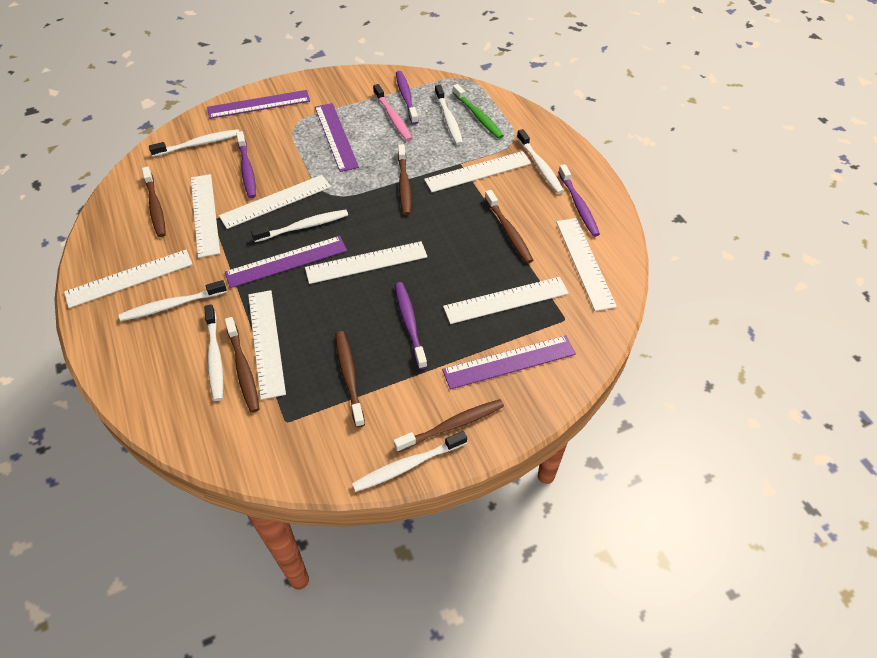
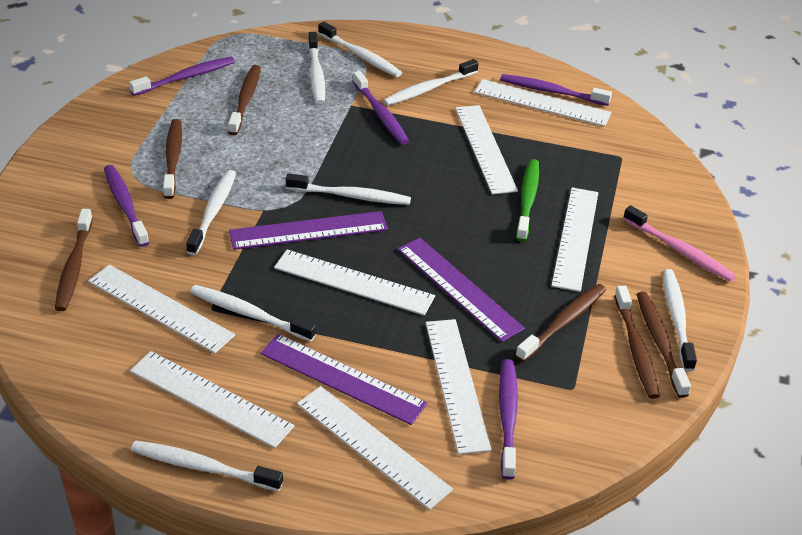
purple ruler: 4 -> 3
purple toothbrush: 4 -> 5
white toothbrush: 7 -> 8

